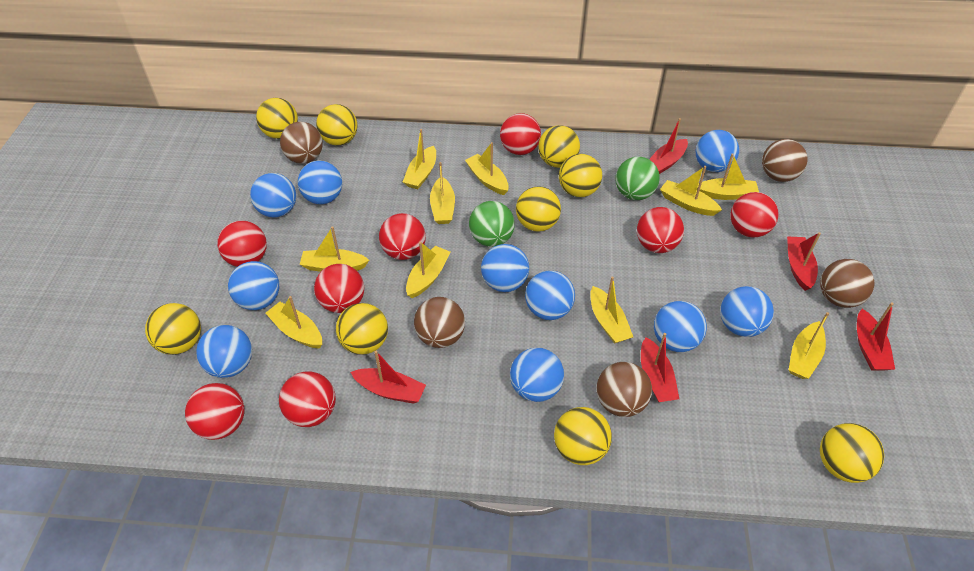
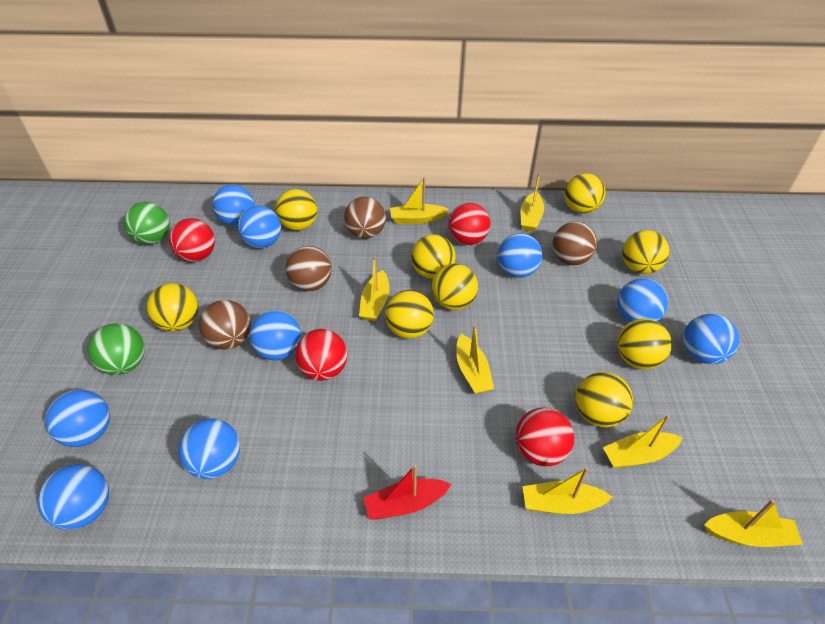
blue ball: 10 -> 9
brown ball: 5 -> 4
red ball: 8 -> 4
red boat: 5 -> 1
yellow boat: 10 -> 7

